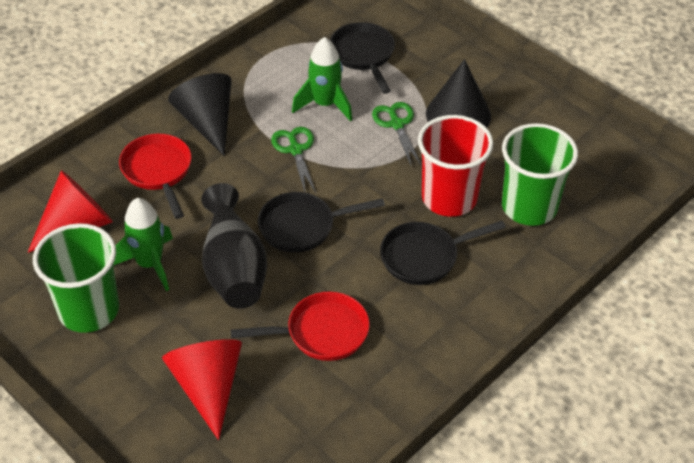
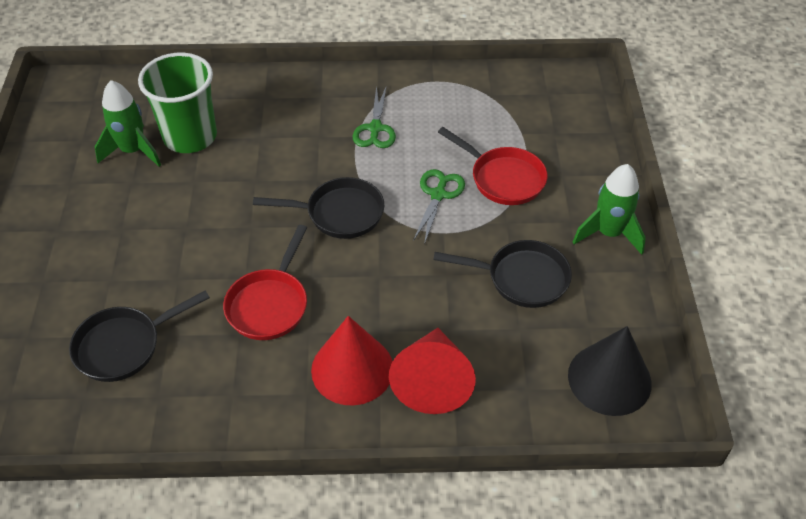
black cone: 2 -> 1
black vase: 1 -> 0
green cup: 2 -> 1
red cup: 1 -> 0

